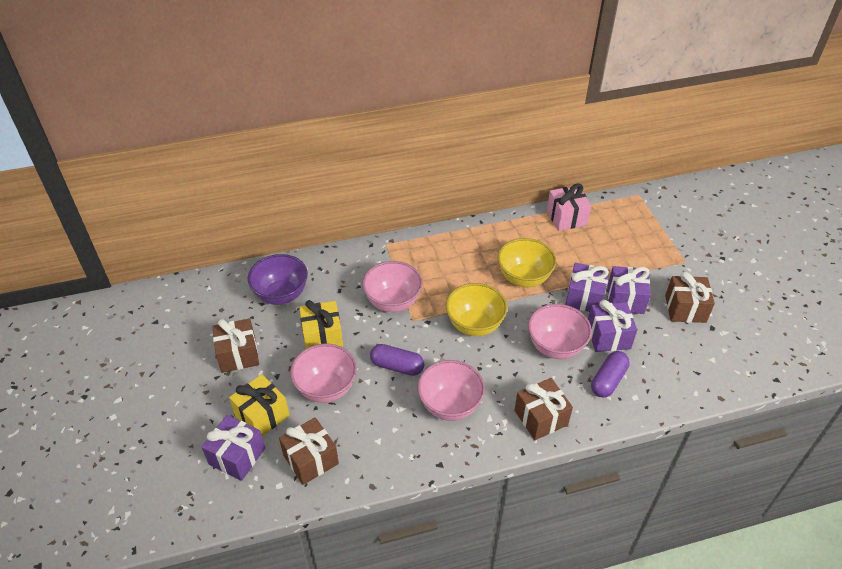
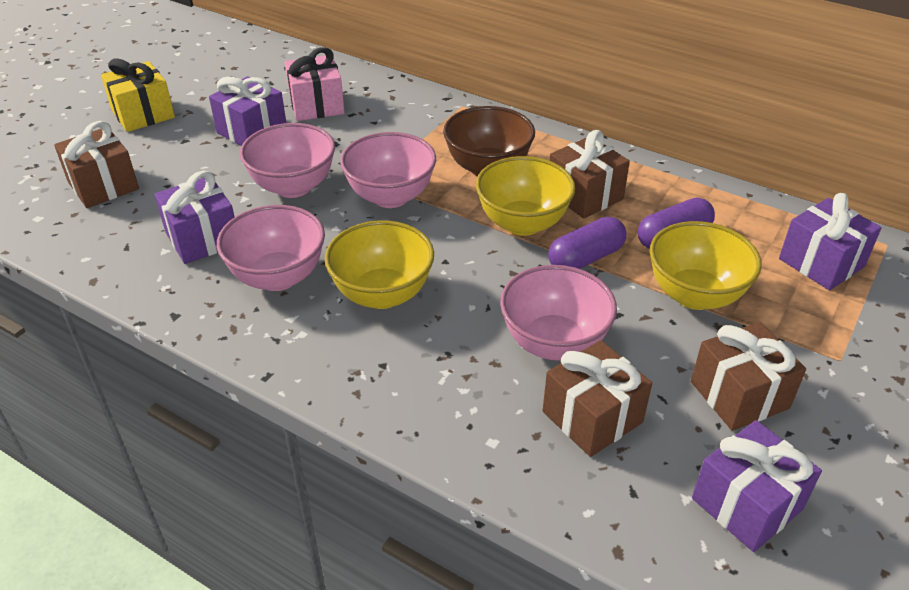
brown bowl: 0 -> 1
purple bowl: 1 -> 0
yellow bowl: 2 -> 3
yellow gift: 2 -> 1

